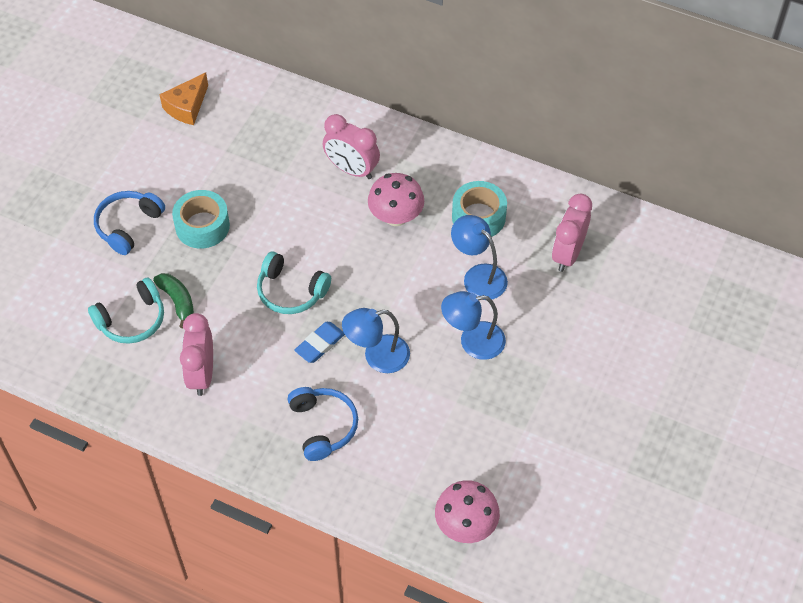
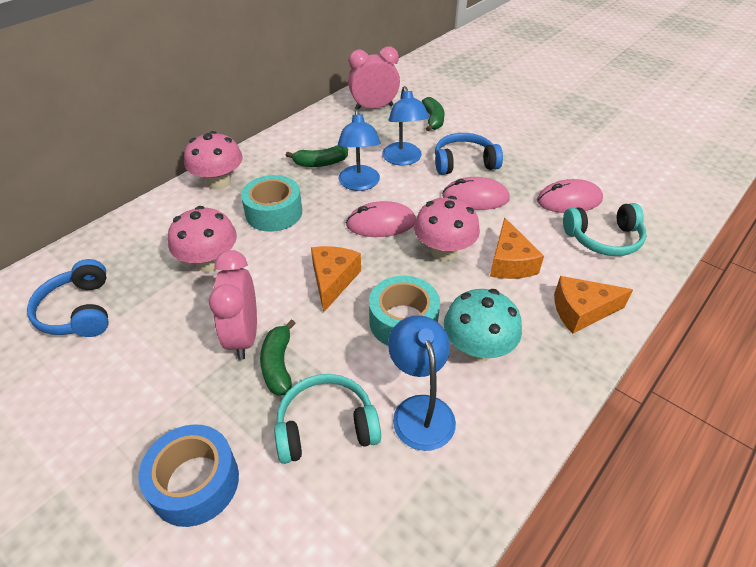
blue eraser: 1 -> 0
blue tape: 0 -> 1
green banana: 1 -> 3
orange cheese: 1 -> 3
pink clock: 3 -> 2
pink mouse: 0 -> 3
pink mushroom: 2 -> 3
turquoise mushroom: 0 -> 1

